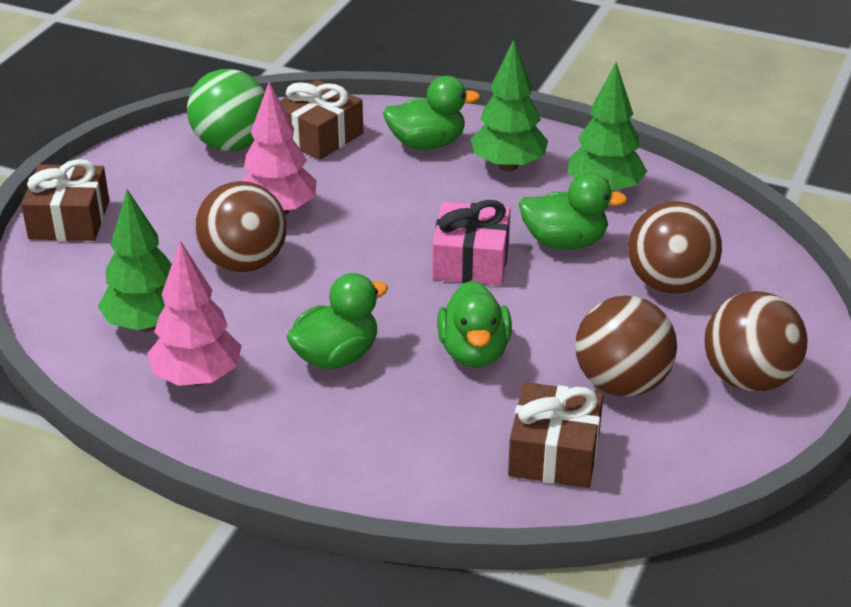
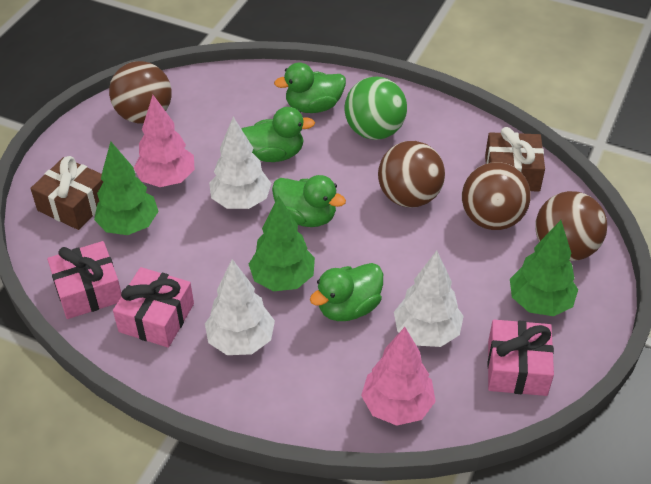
brown gift: 3 -> 2
pink gift: 1 -> 3
white tree: 0 -> 3

